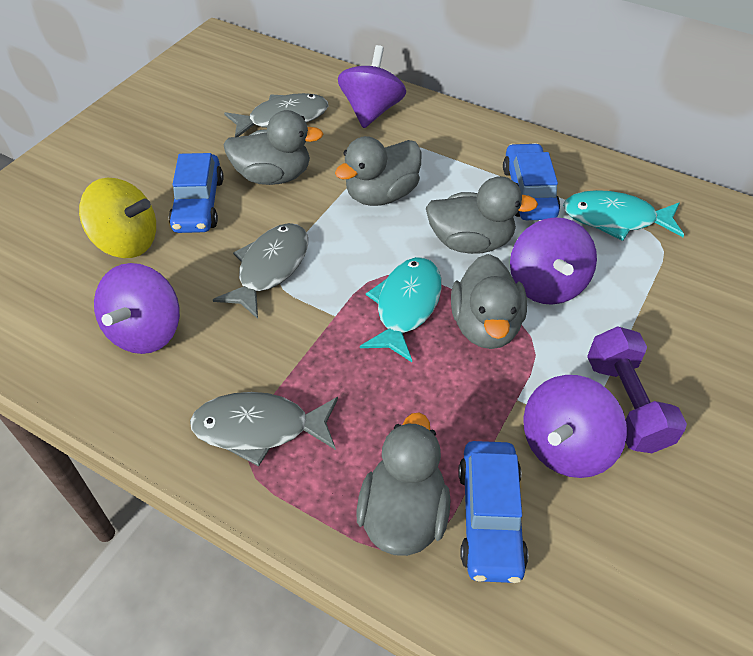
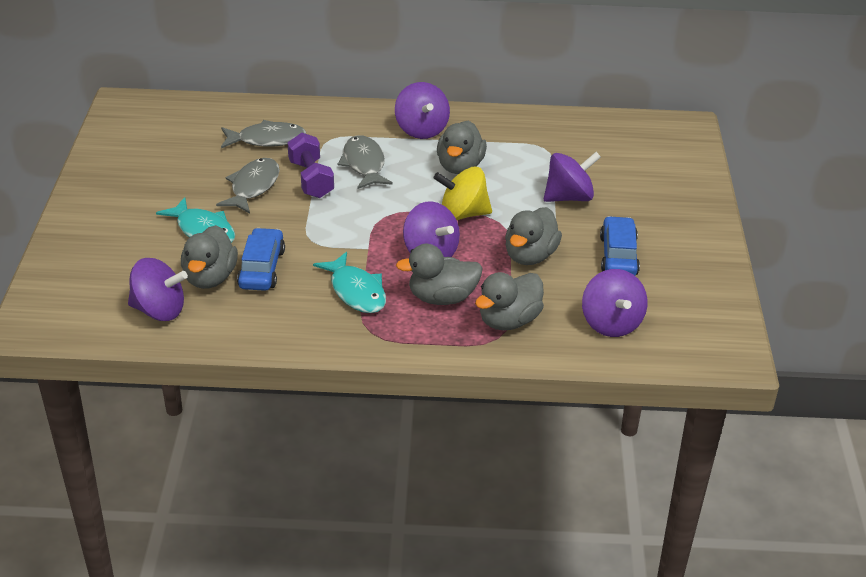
blue car: 3 -> 2
purple spinning top: 4 -> 5

